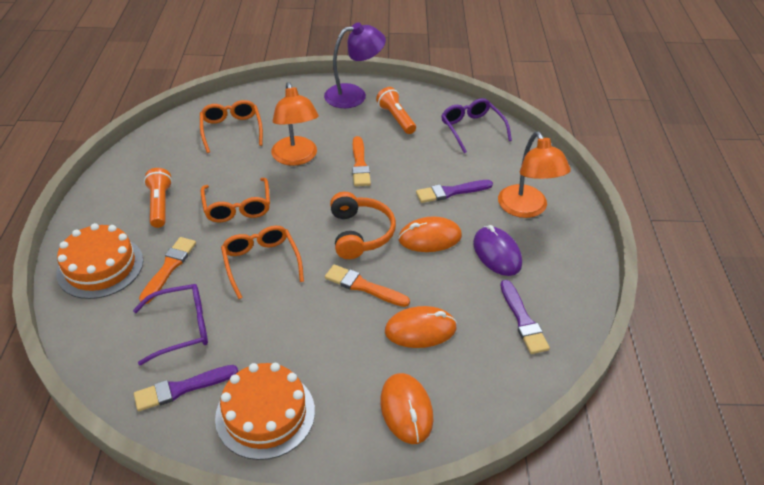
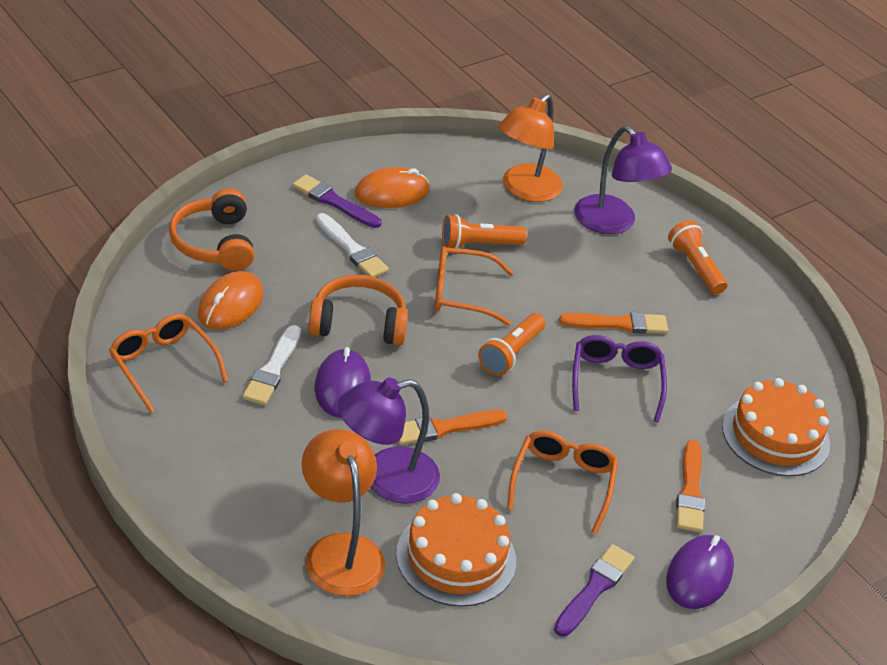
orange flashlight: 2 -> 3
orange headphones: 1 -> 2
orange mouse: 3 -> 2
purple brush: 3 -> 2
purple glasses: 2 -> 1
purple lamp: 1 -> 2
purple mouse: 1 -> 2
white brush: 0 -> 2

